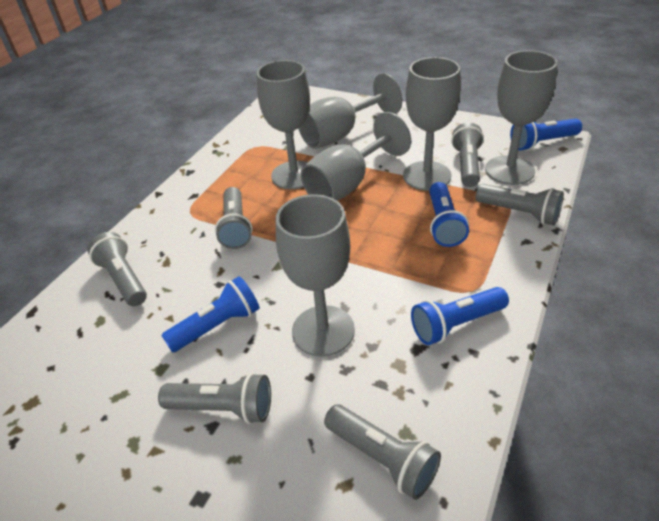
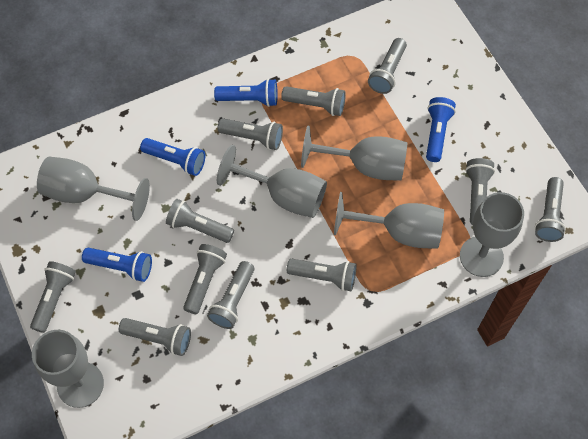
grey flashlight: 6 -> 11

